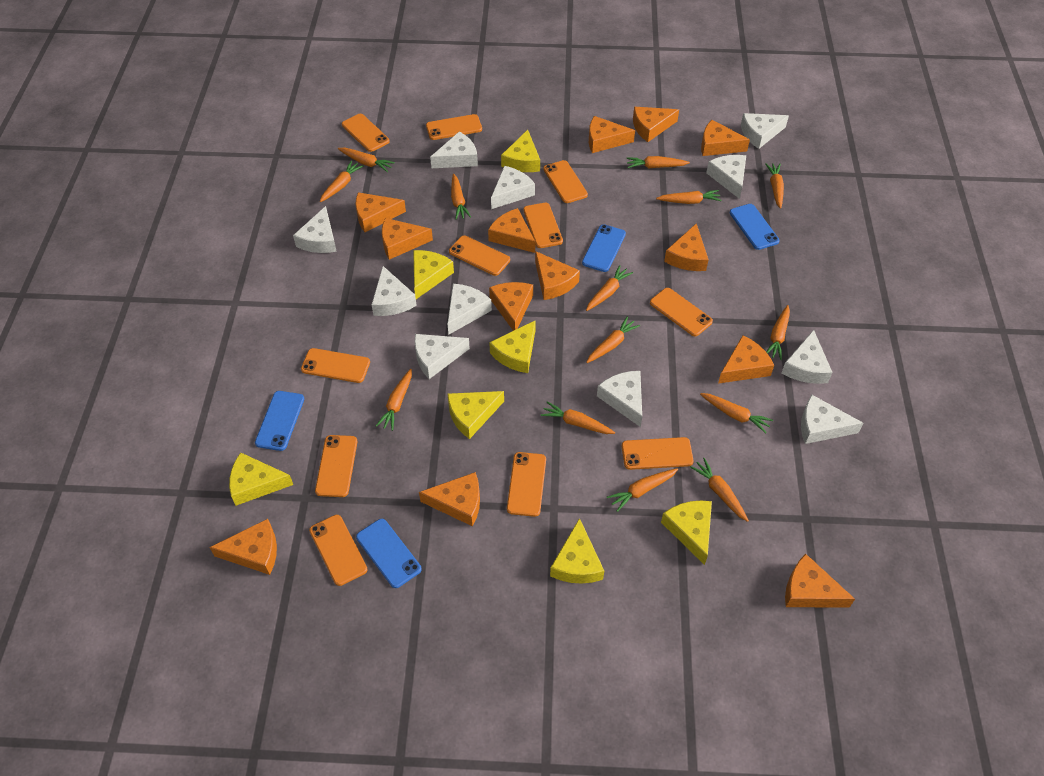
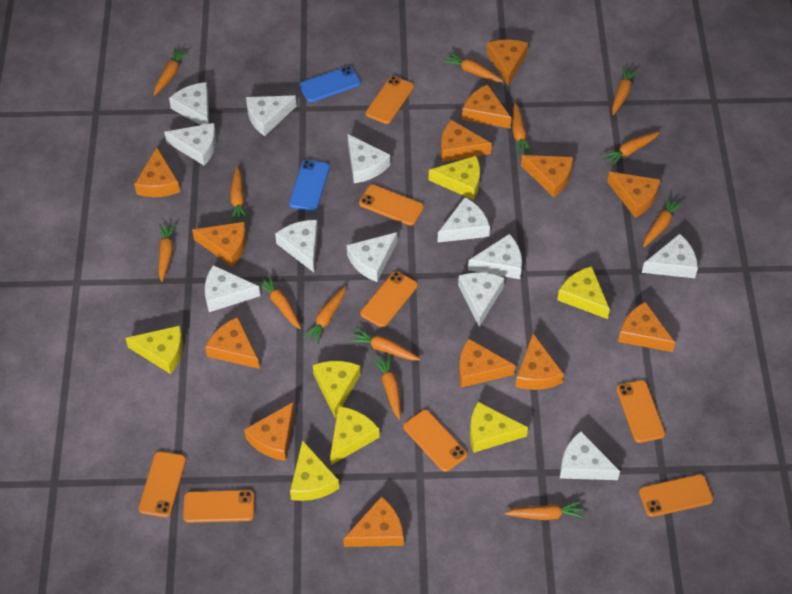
blue phone: 4 -> 2
orange carrot: 14 -> 13
orange phone: 11 -> 8
white cheese: 11 -> 12

